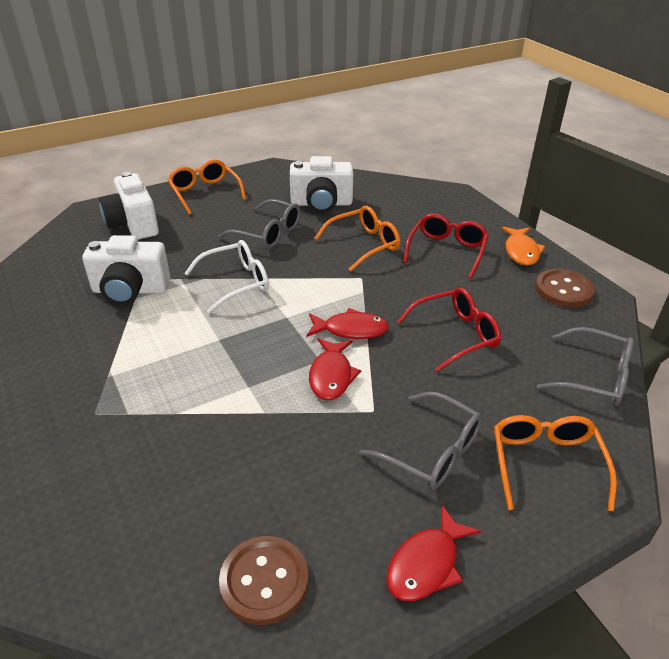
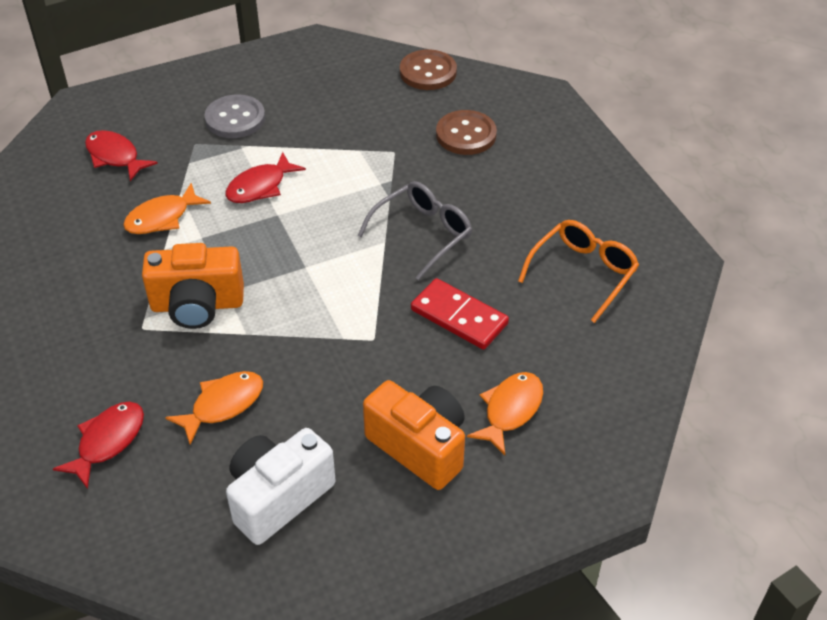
grey button: 0 -> 1
grey glasses: 3 -> 1
orange camera: 0 -> 2
orange fish: 1 -> 3
orange glasses: 3 -> 1
red domino: 0 -> 1
red glasses: 2 -> 0
white camera: 3 -> 1
white glasses: 1 -> 0

